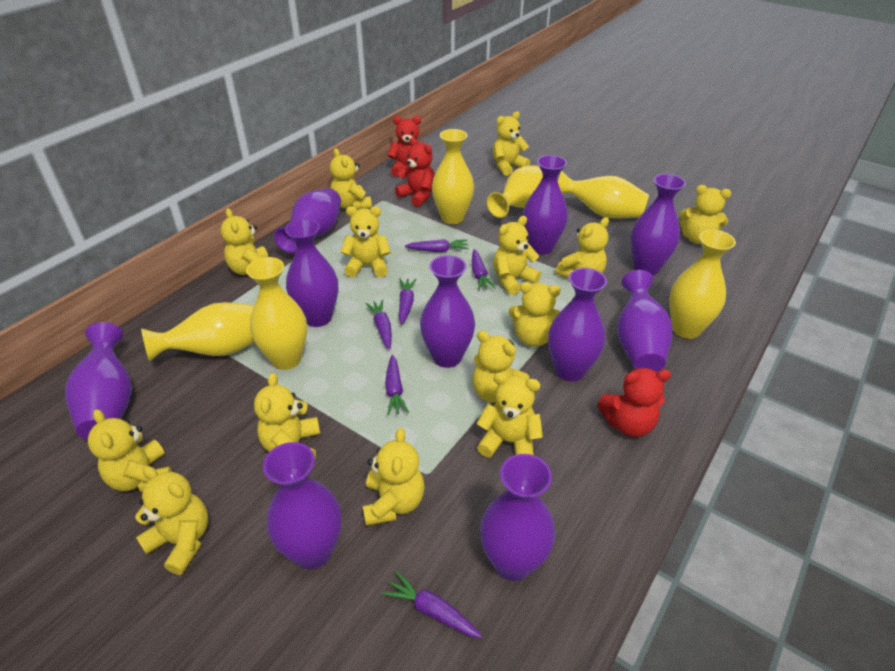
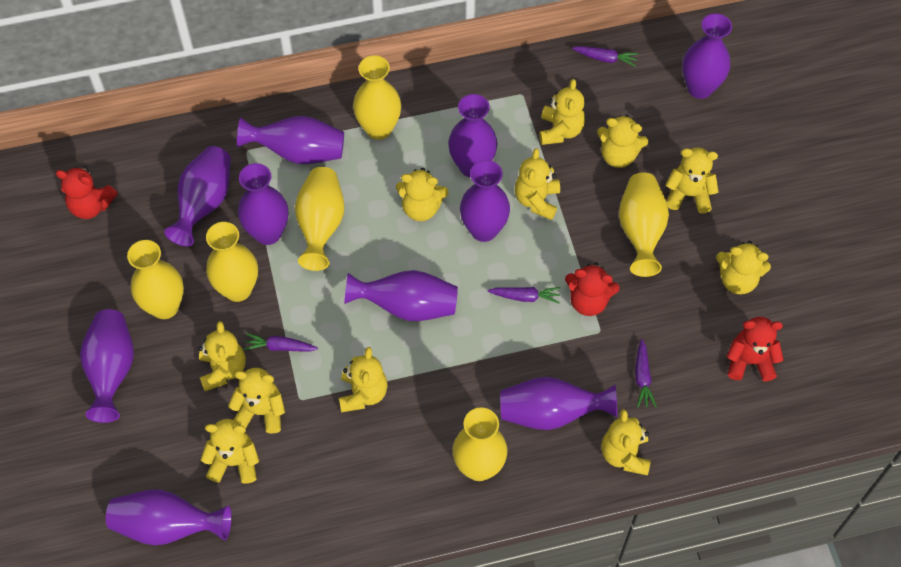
purple carrot: 6 -> 4
yellow teddy bear: 14 -> 11

